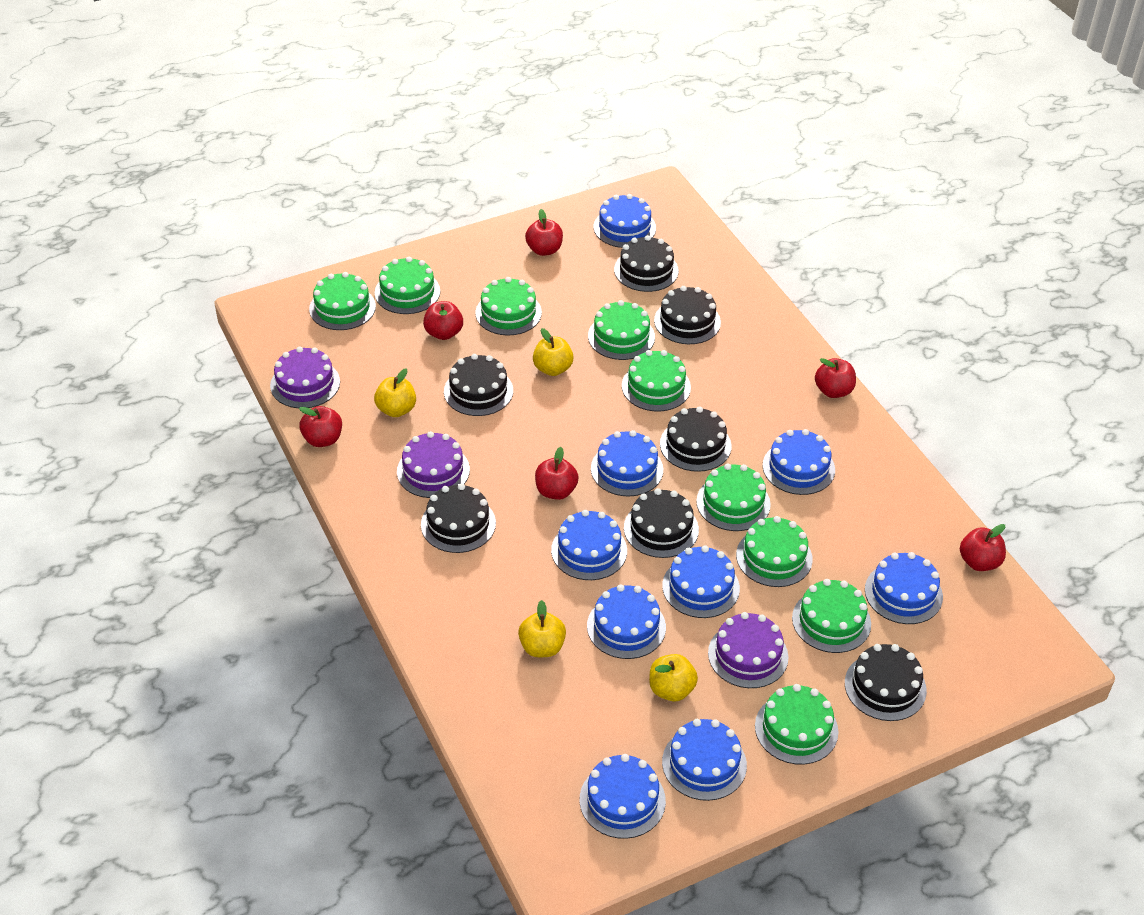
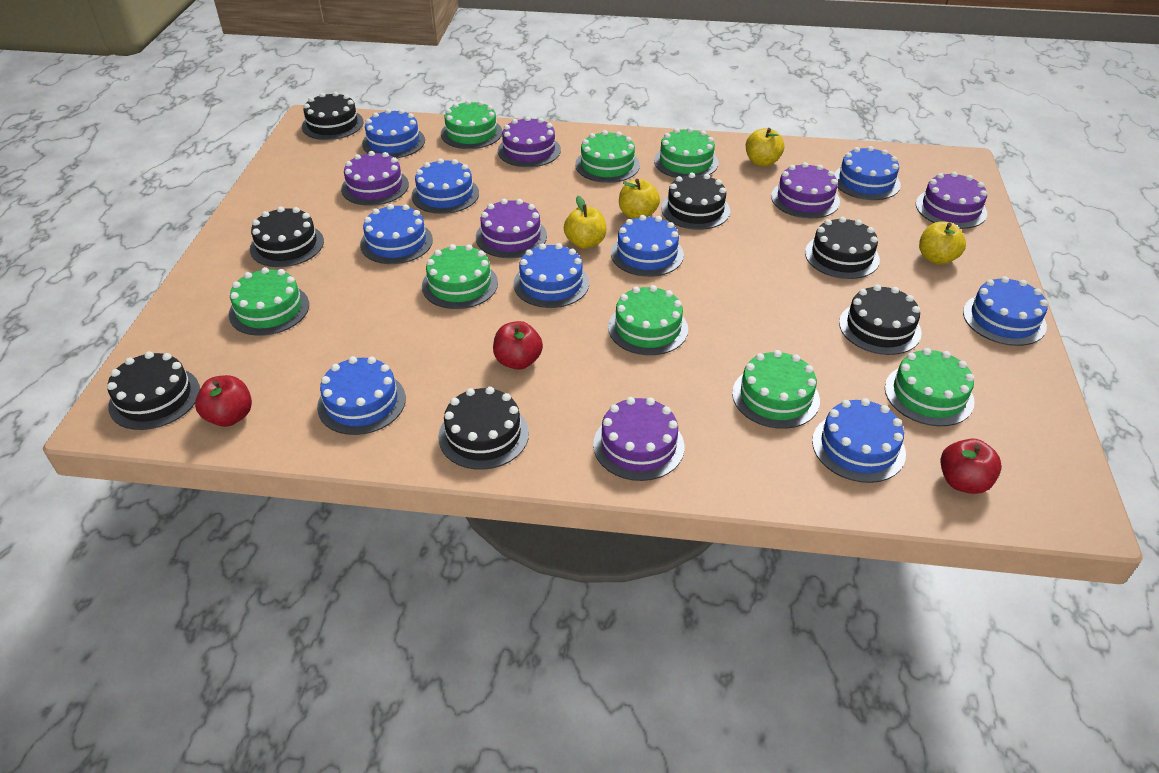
green cake: 9 -> 8
purple cake: 3 -> 6
red apple: 6 -> 3

